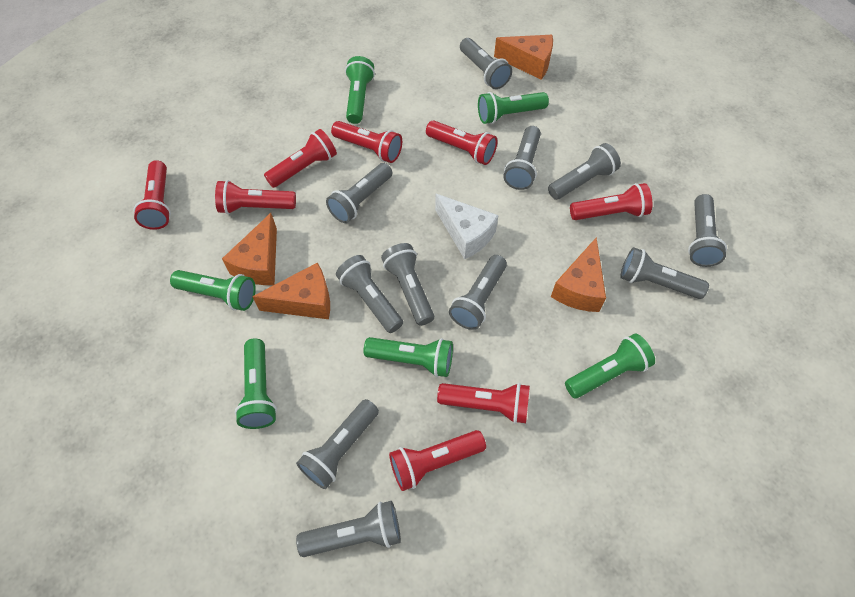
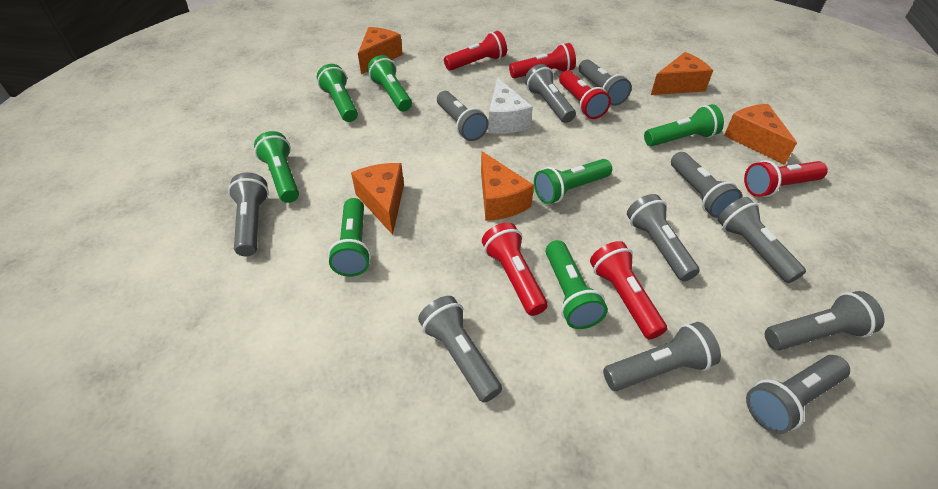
green flashlight: 6 -> 7
orange cheese: 4 -> 5
red flashlight: 8 -> 6

